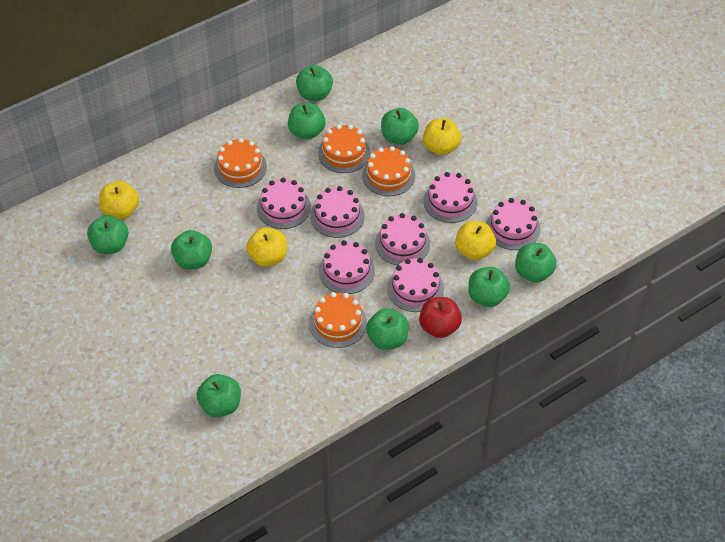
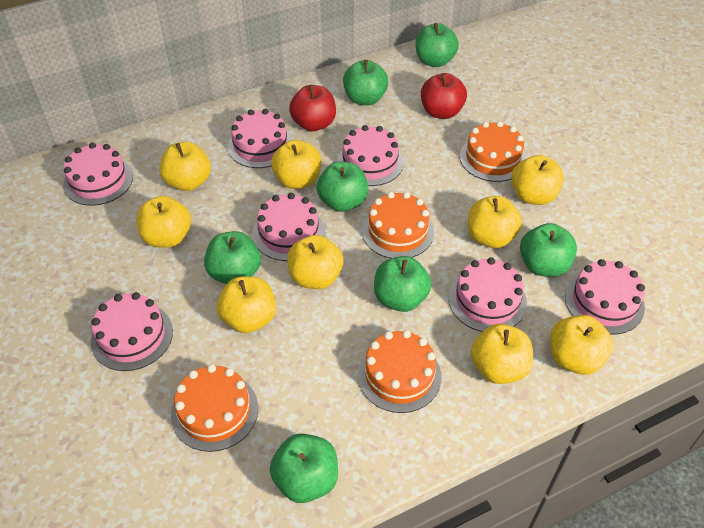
green apple: 9 -> 7
red apple: 1 -> 2
yellow apple: 4 -> 9

